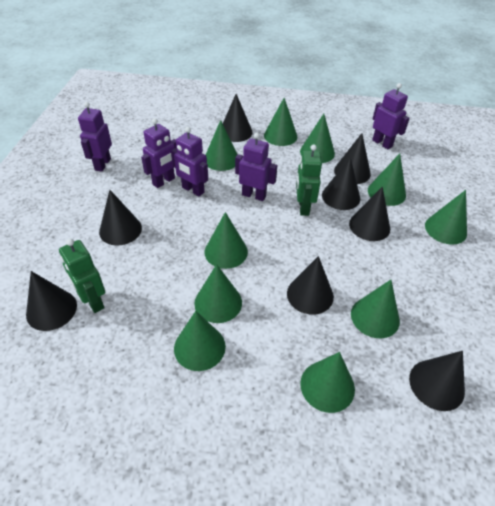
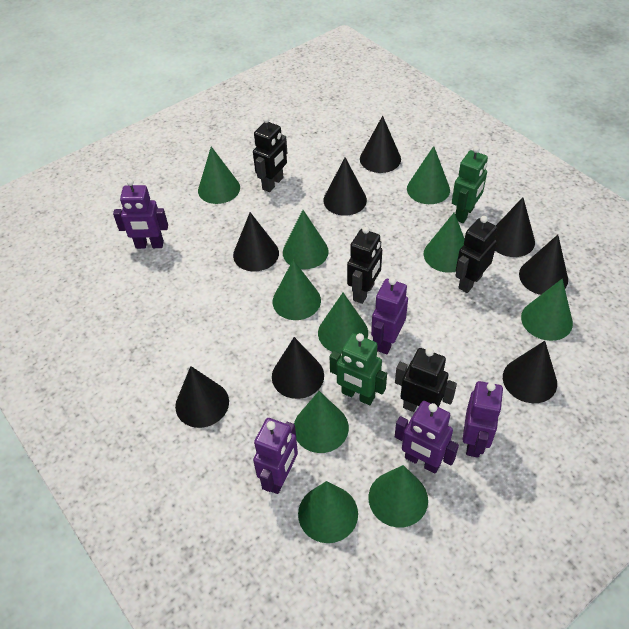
black robot: 0 -> 4

